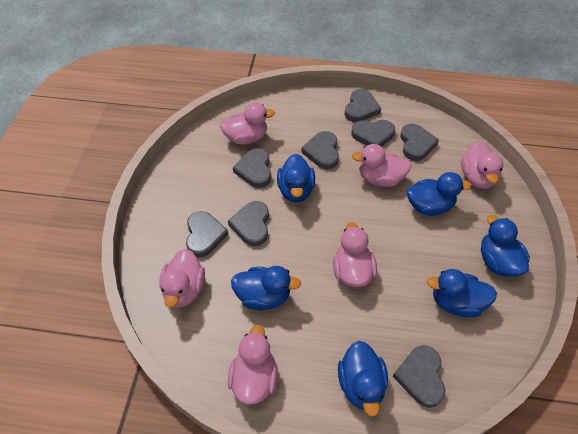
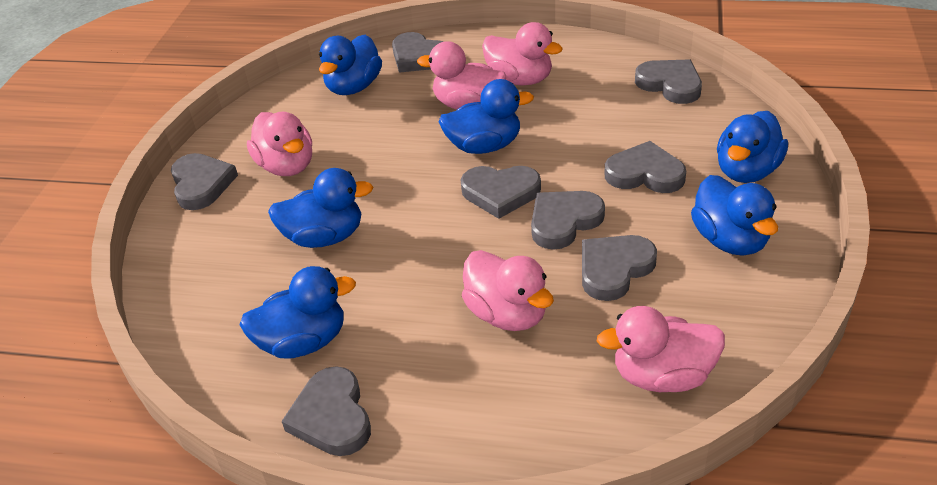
pink duck: 6 -> 5

